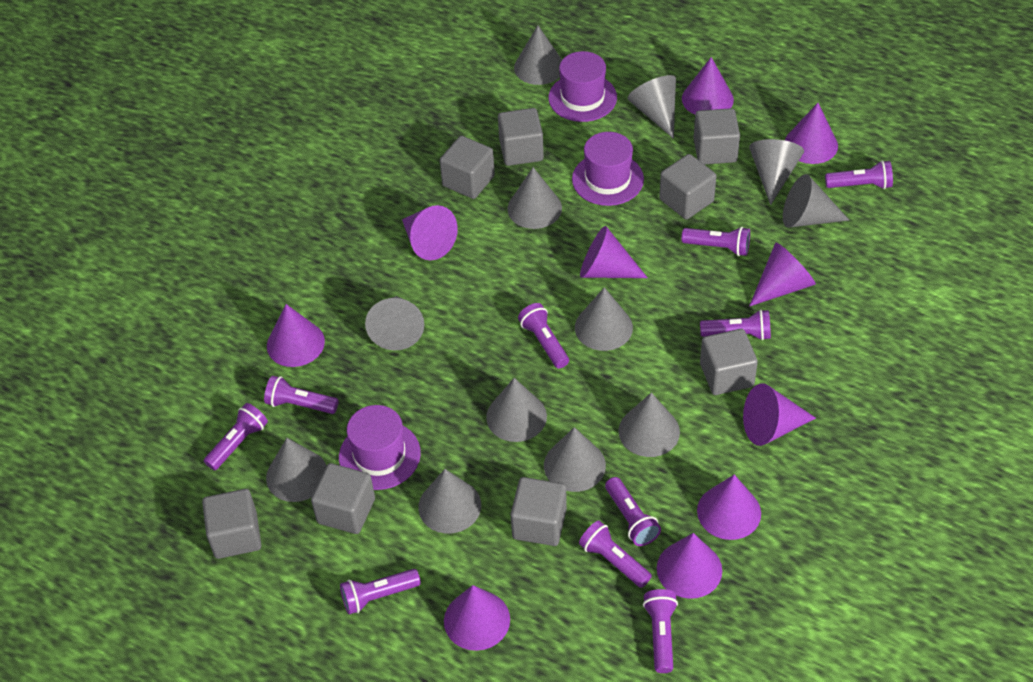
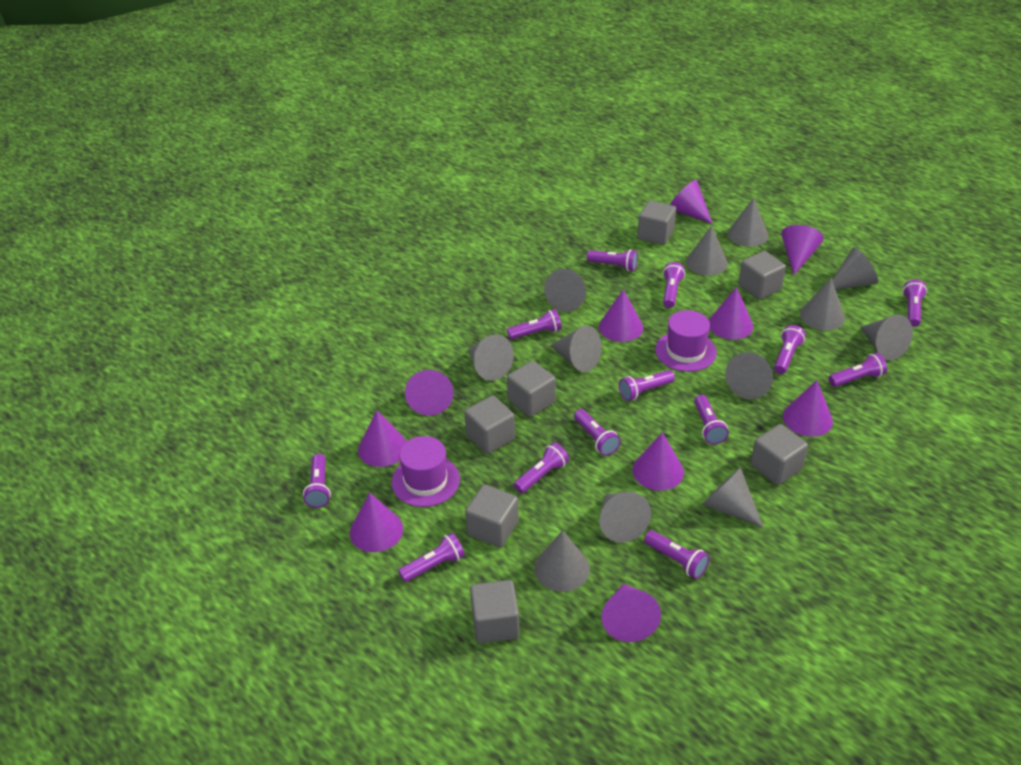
grey cube: 8 -> 7
purple flashlight: 10 -> 13
purple hat: 3 -> 2

